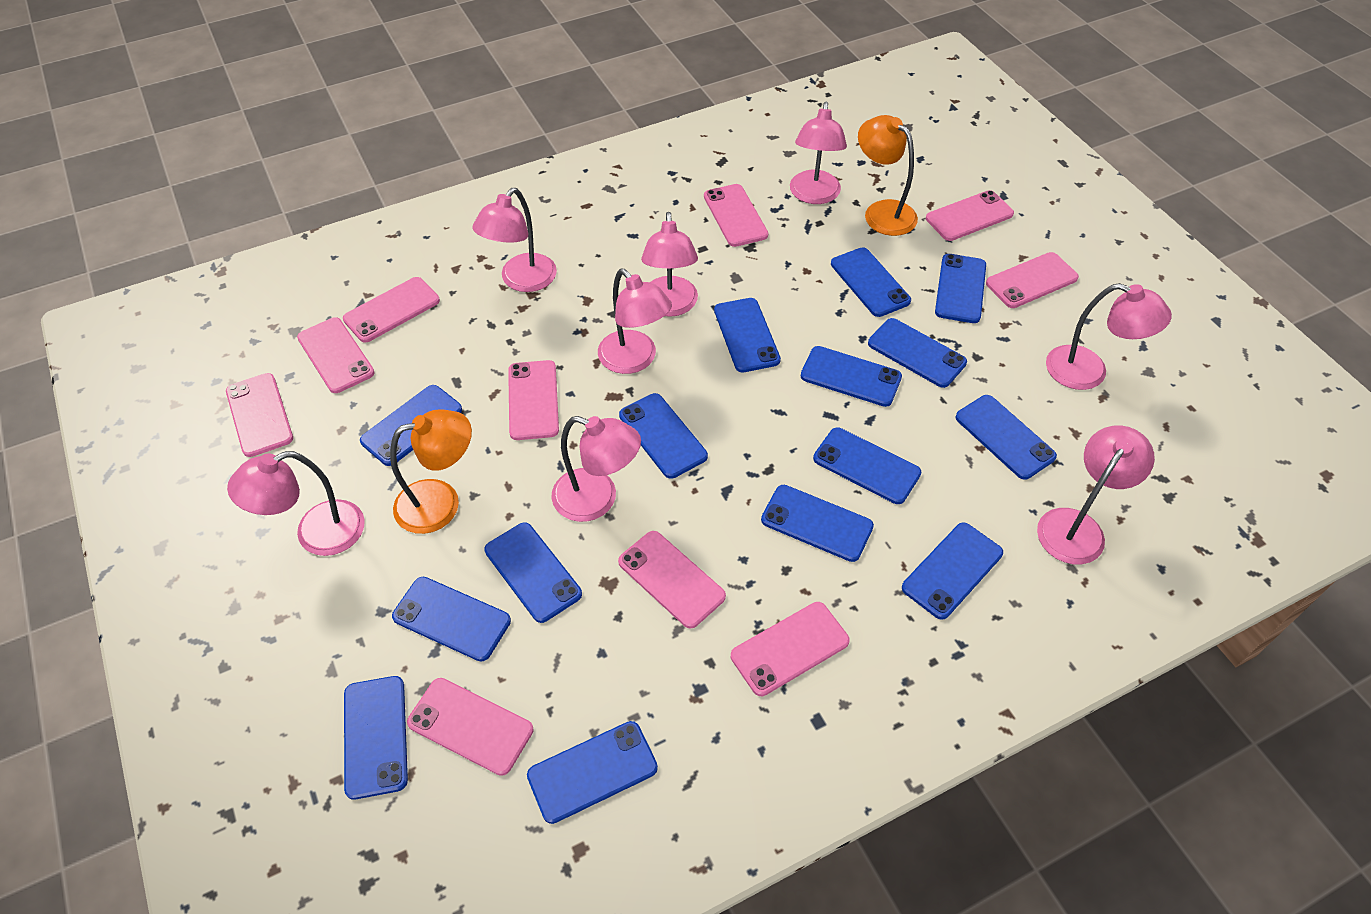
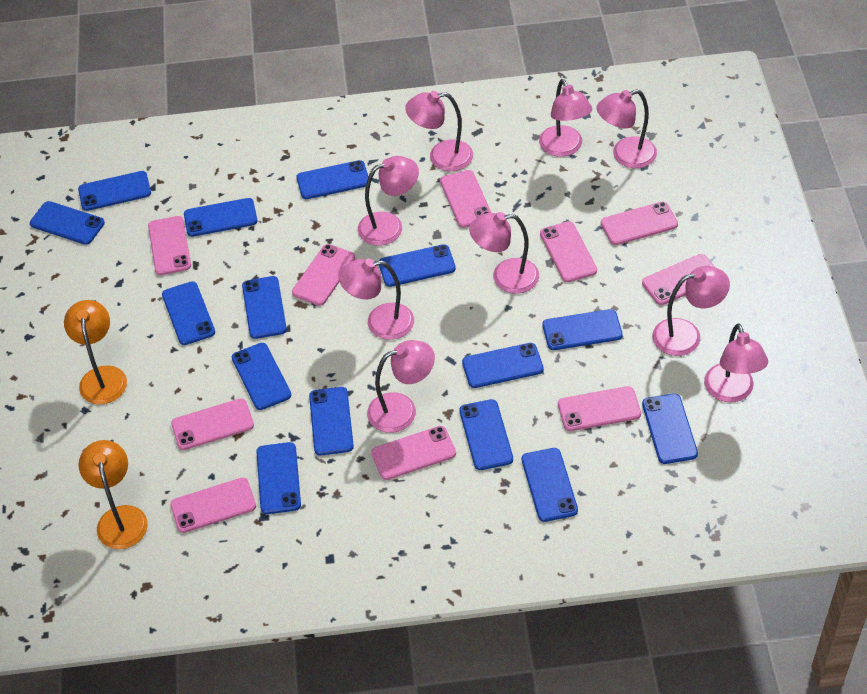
pink lamp: 8 -> 9

